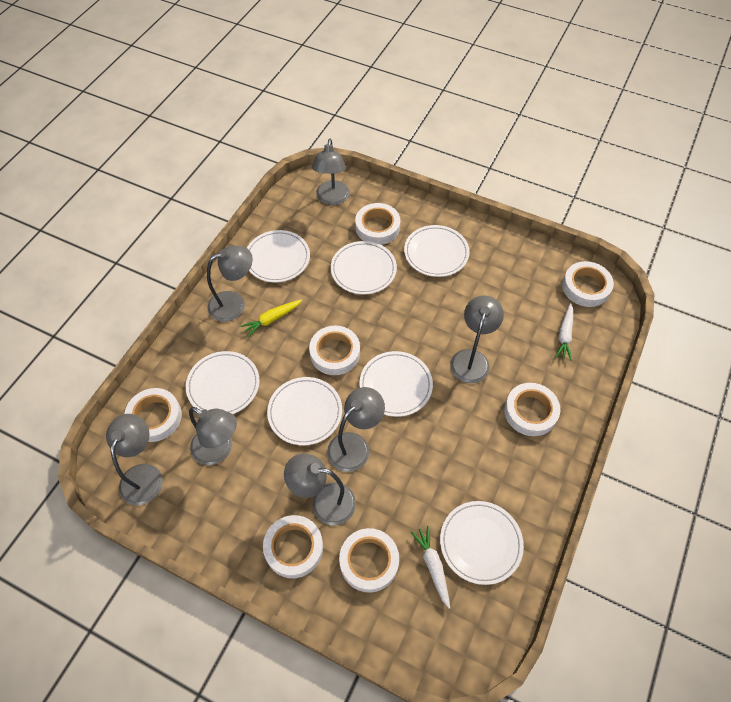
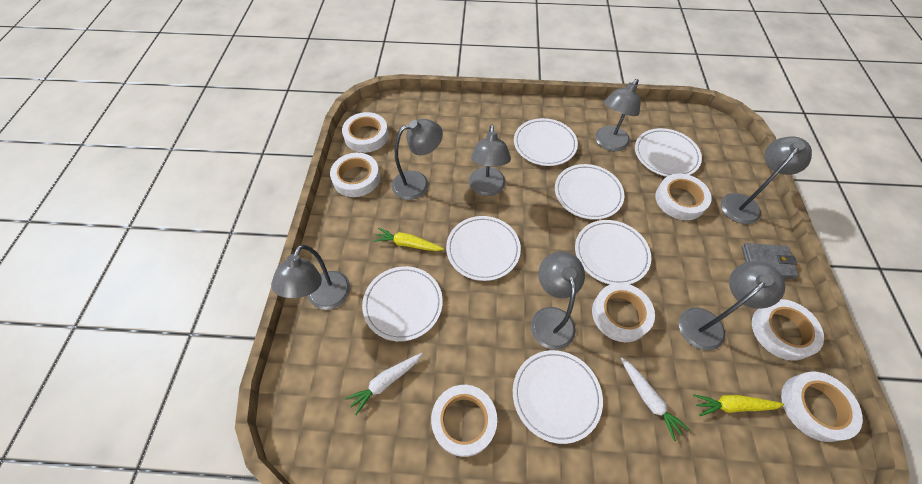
grey wallet: 0 -> 1
yellow carrot: 1 -> 2

